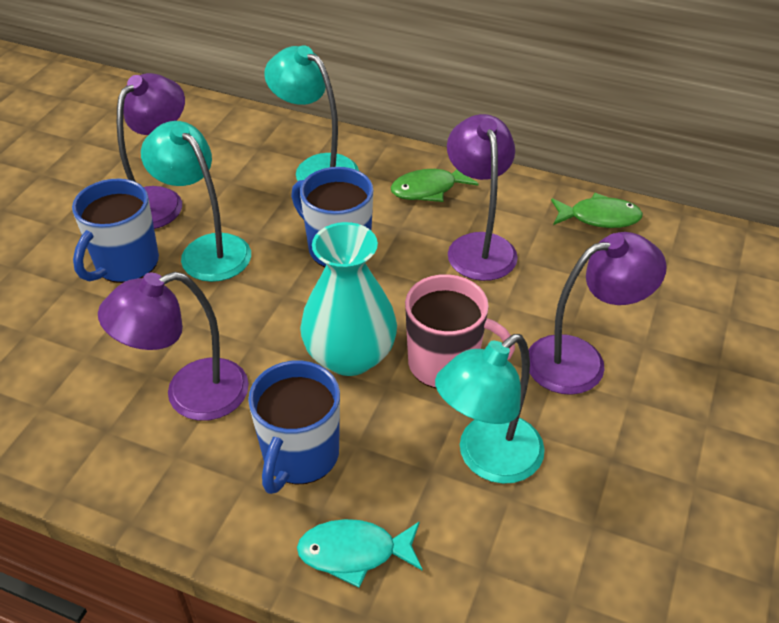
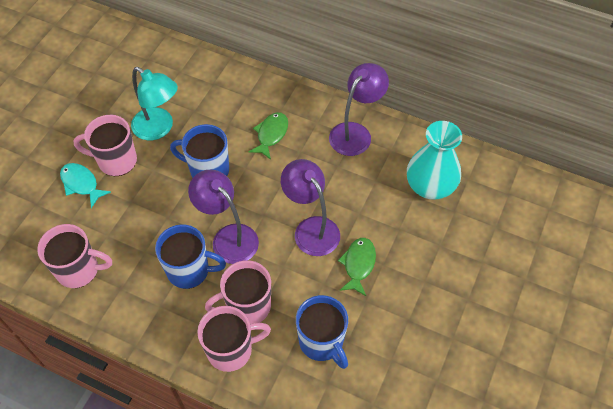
pink mug: 1 -> 4
purple lamp: 4 -> 3
turquoise lamp: 3 -> 1

